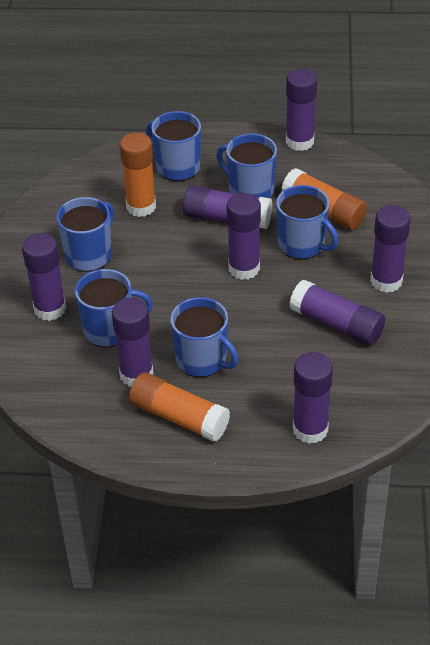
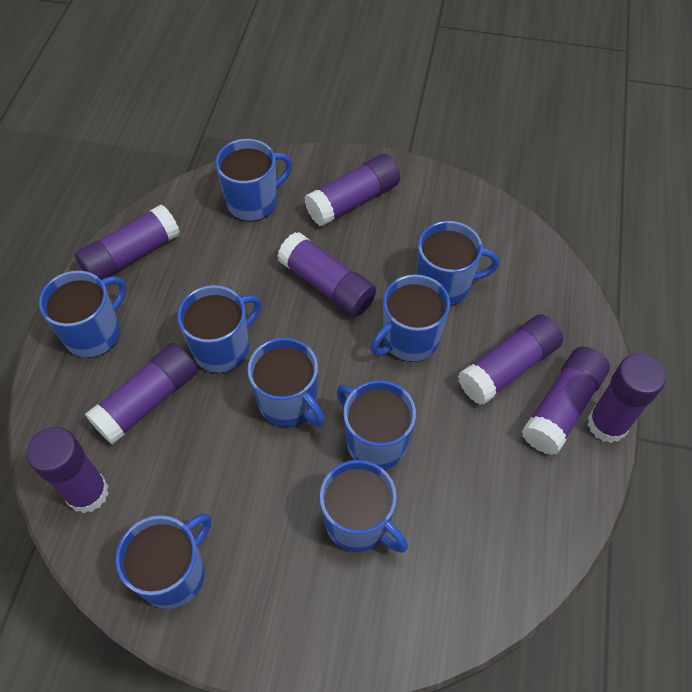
blue mug: 6 -> 9
orange glue stick: 3 -> 0

